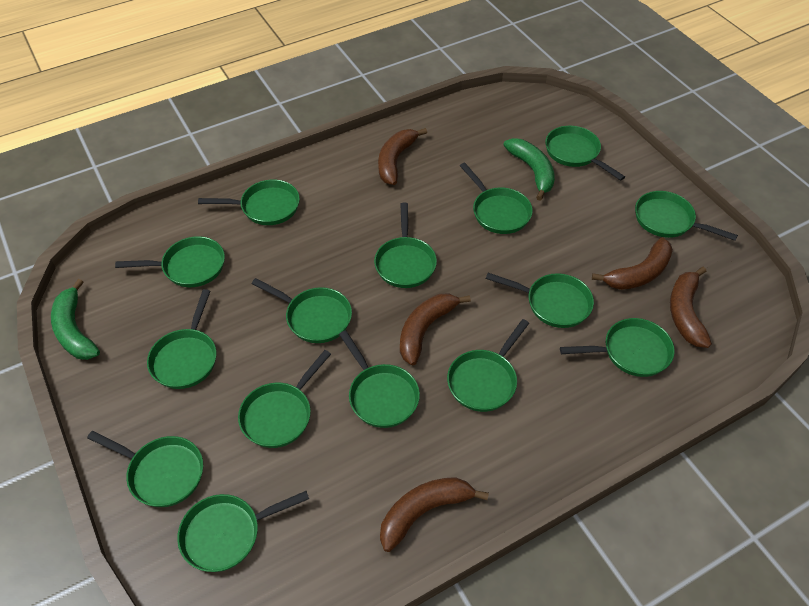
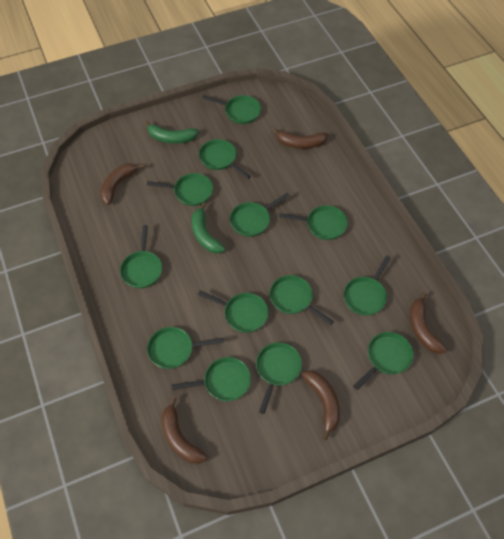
green pan: 15 -> 13

